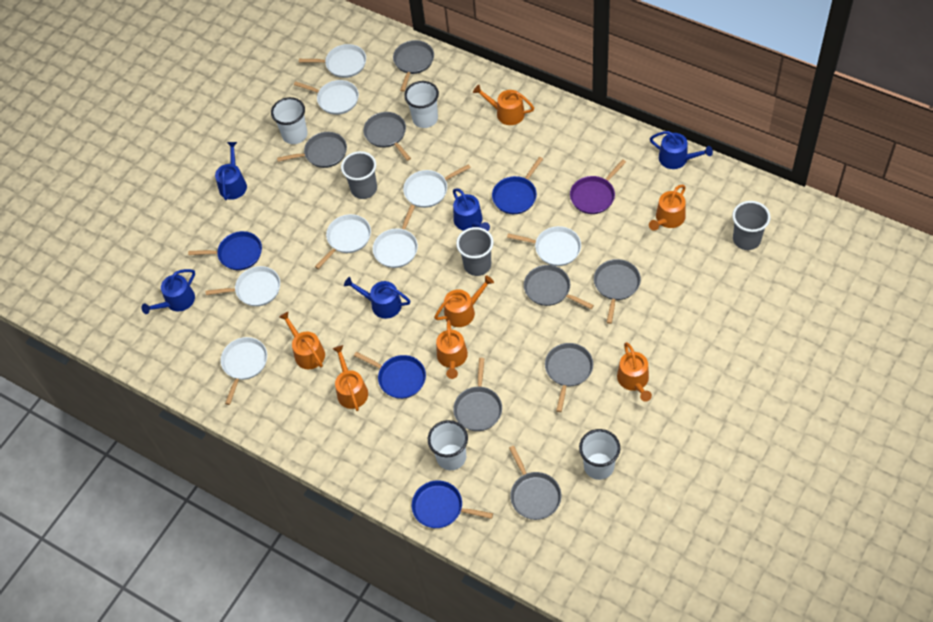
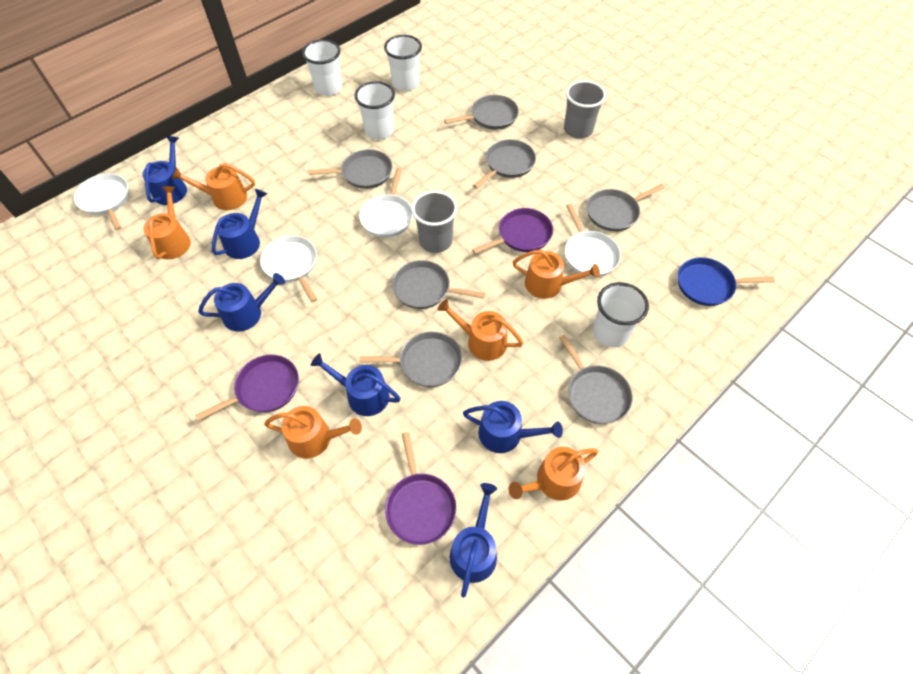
blue pan: 4 -> 1
blue watering can: 5 -> 6
grey cup: 3 -> 2
grey pan: 8 -> 7
orange watering can: 7 -> 6
purple pan: 1 -> 3
white pan: 8 -> 4

